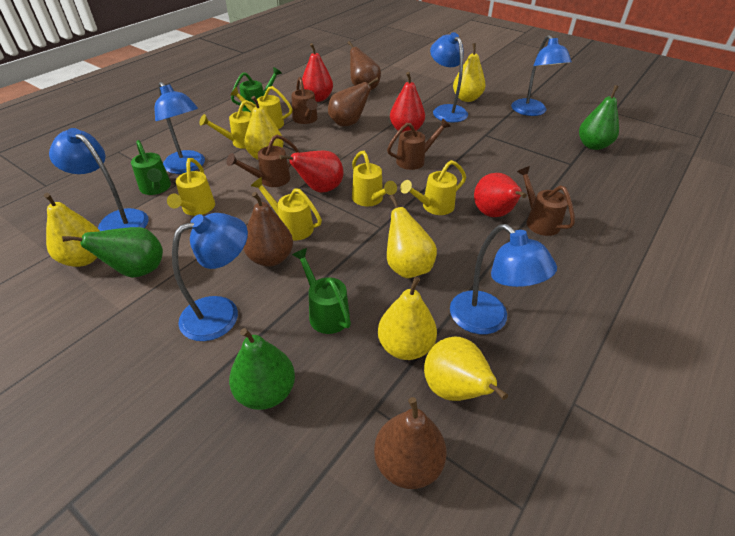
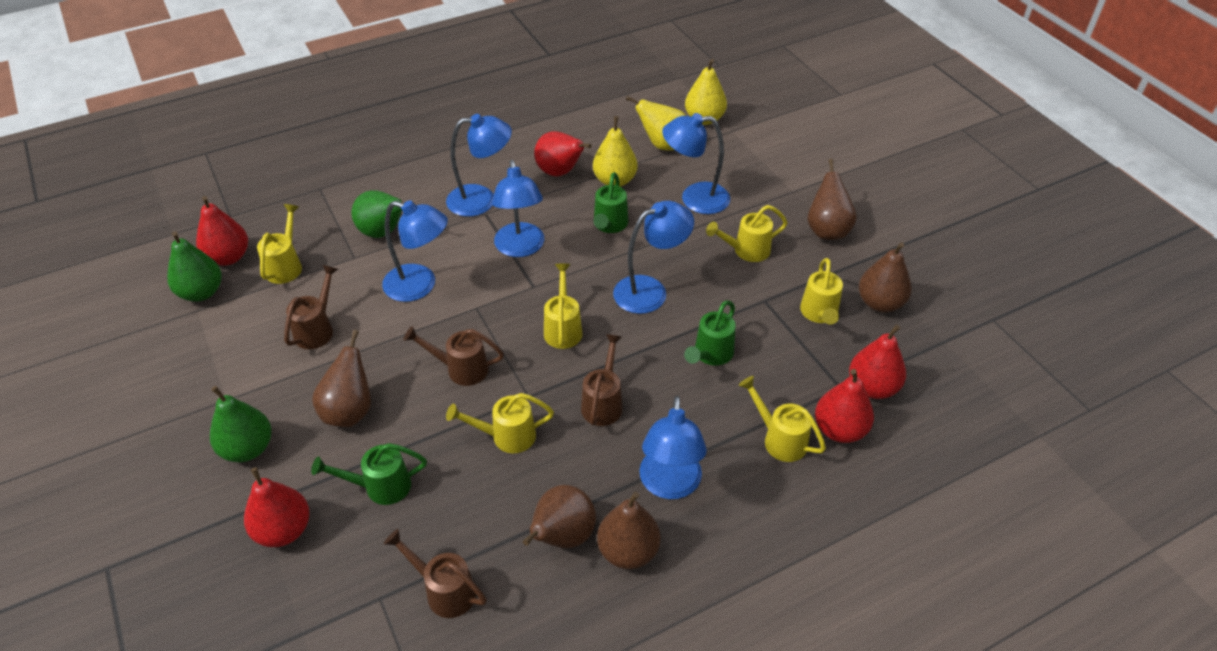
brown pear: 4 -> 5
red pear: 4 -> 5
yellow pear: 6 -> 3

